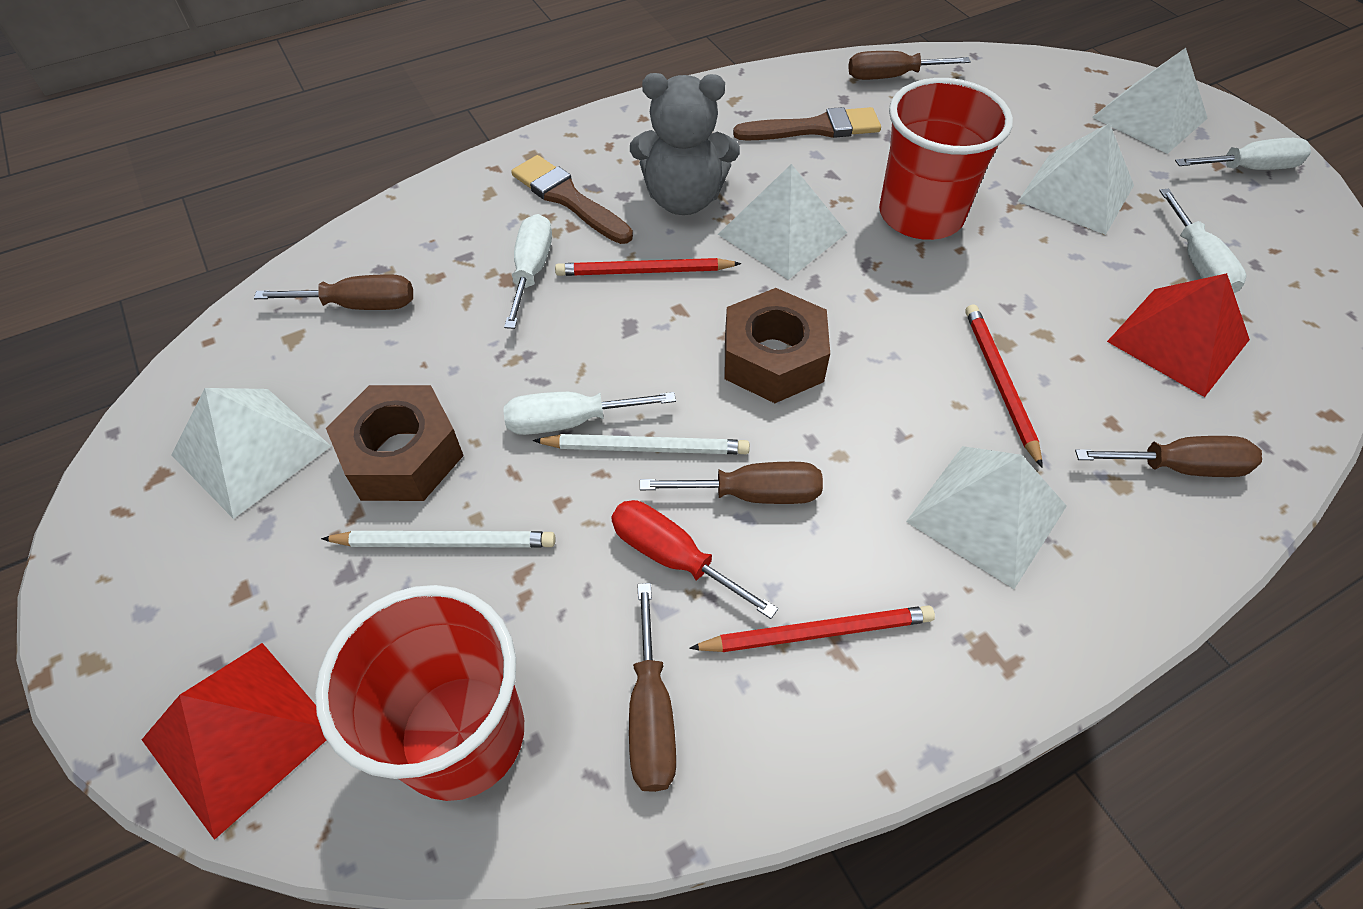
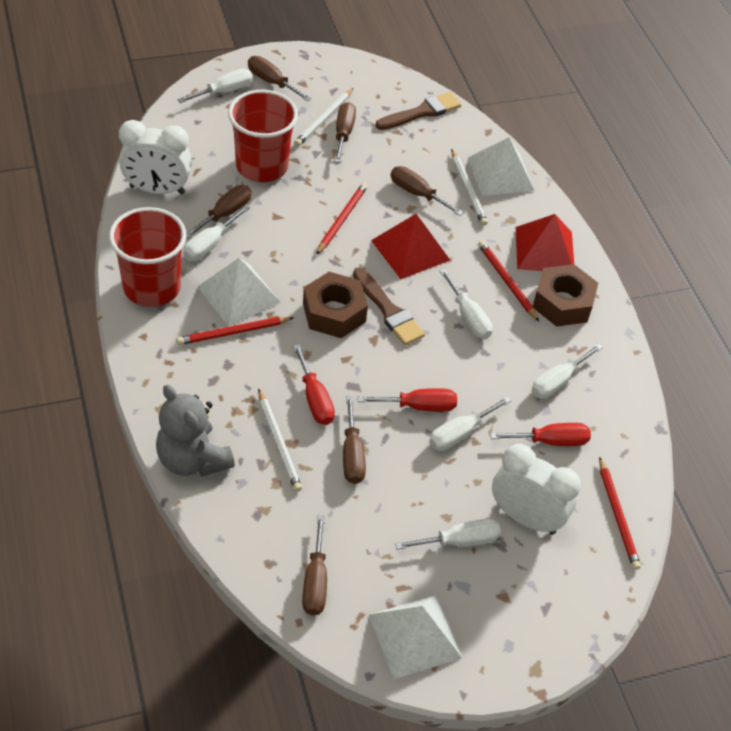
brown screwdriver: 5 -> 6
red pencil: 3 -> 4
red screwdriver: 1 -> 3
white clock: 0 -> 2
white pencil: 2 -> 3
white pyramid: 5 -> 3
white screwdriver: 4 -> 6

